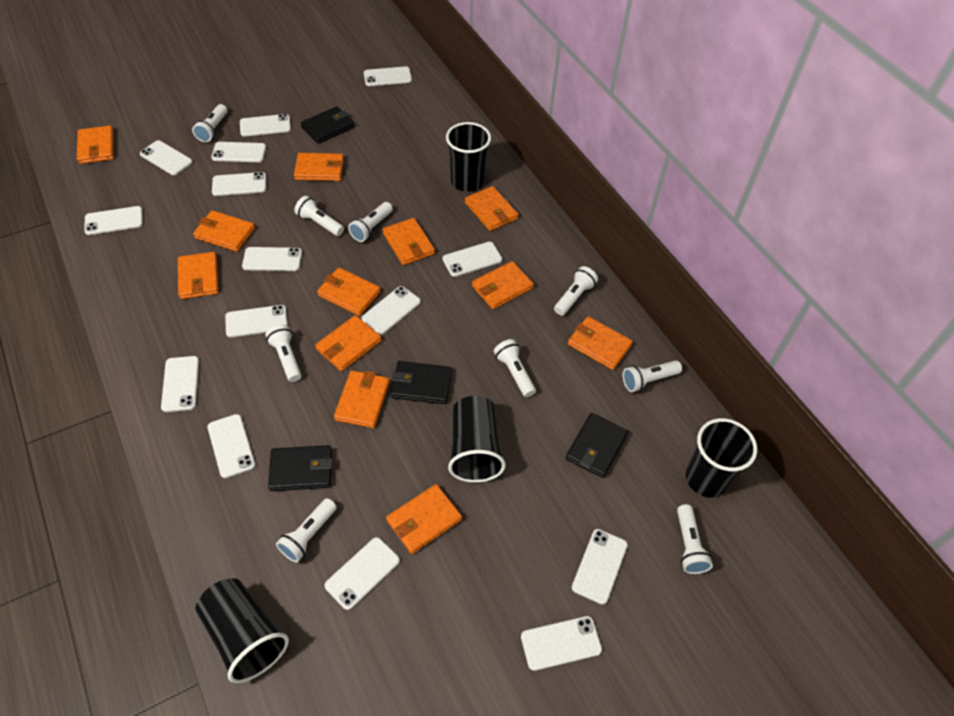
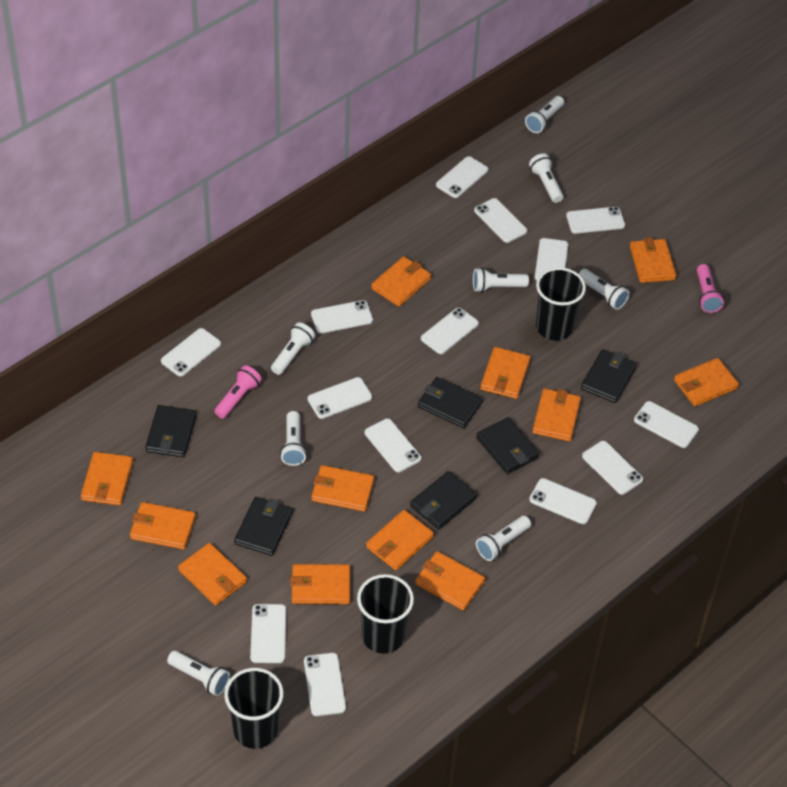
black cup: 4 -> 3
black wallet: 4 -> 6
pink flashlight: 0 -> 2
white flashlight: 9 -> 8
white phone: 15 -> 14

